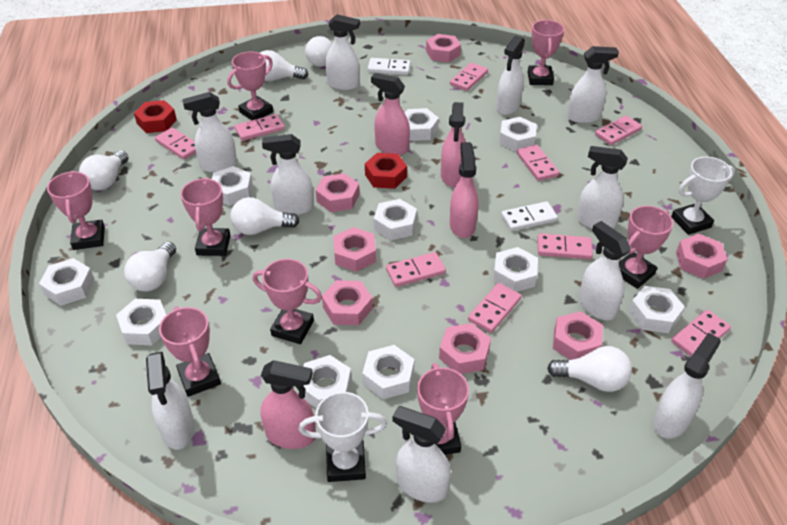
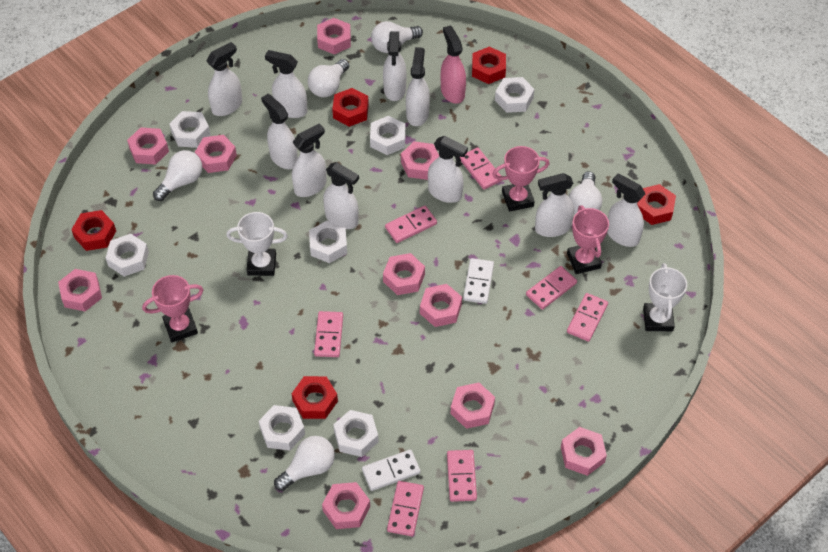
pink domino: 9 -> 7
pink nut: 7 -> 10
pink spray bottle: 4 -> 1
pink trophy: 8 -> 3
red nut: 2 -> 5
white light bulb: 6 -> 5
white nut: 10 -> 7

